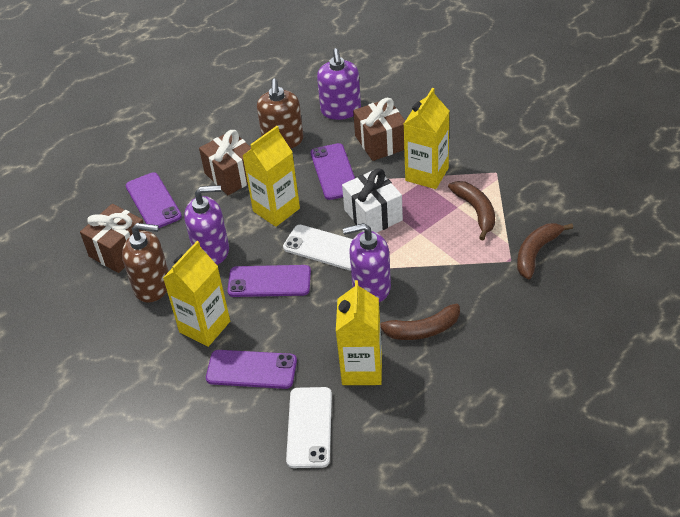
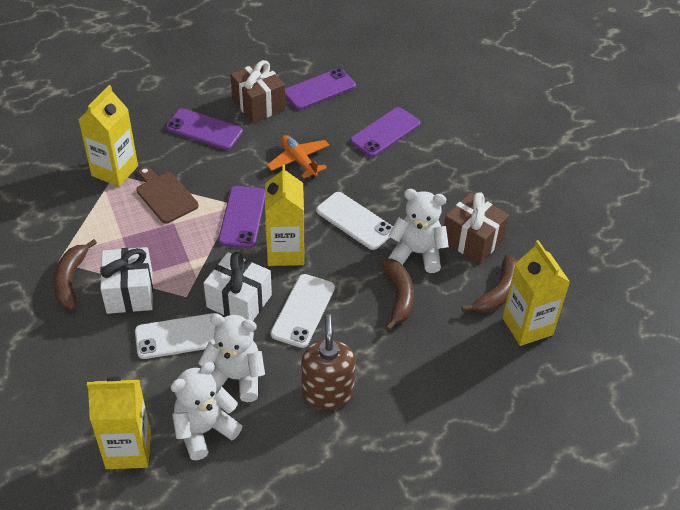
brown cutting board: 0 -> 1
brown gift: 3 -> 2
brown soap dispenser: 2 -> 1
orange plane: 0 -> 1
purple soap dispenser: 3 -> 0
white gift: 1 -> 2
white phone: 2 -> 3
white teddy bear: 0 -> 3

